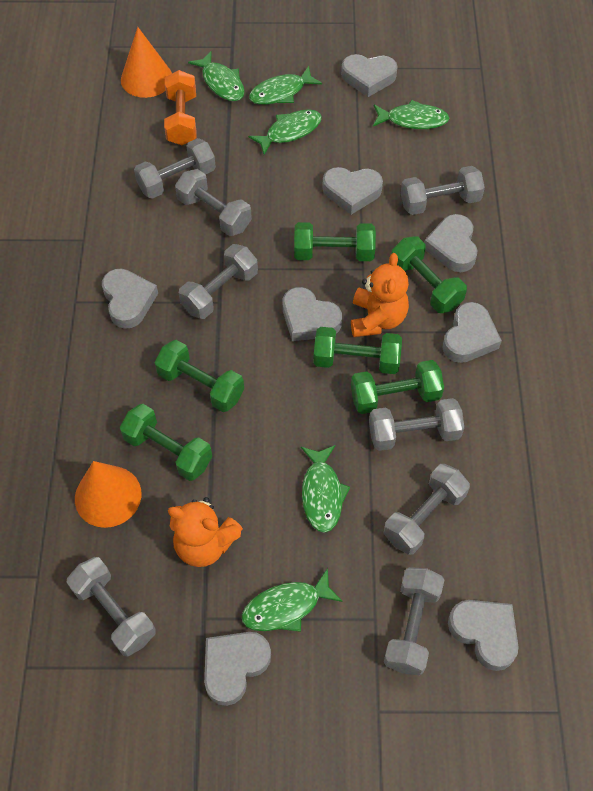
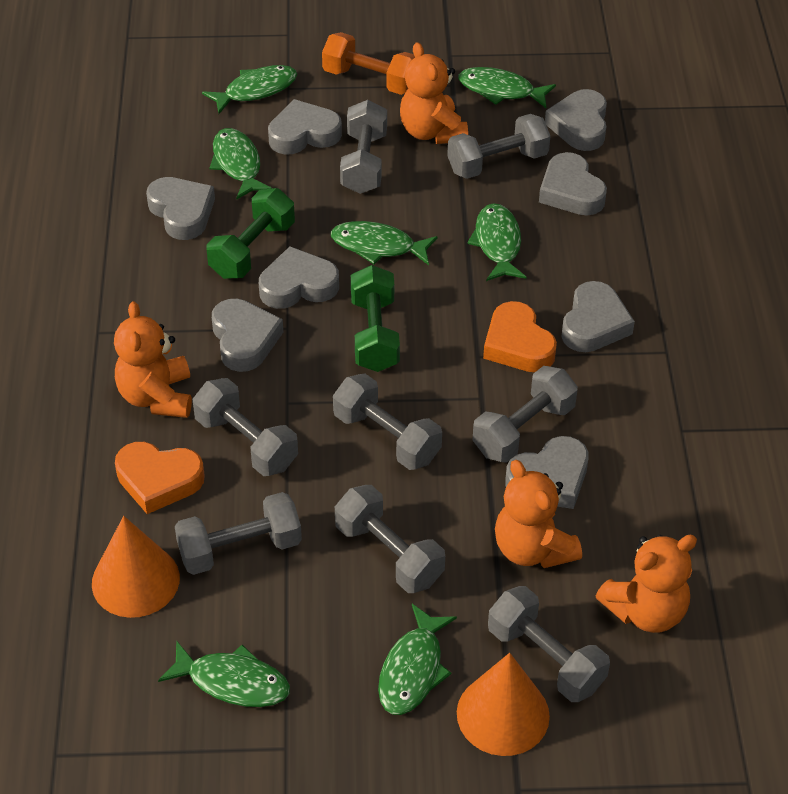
green dumbbell: 6 -> 2
green fish: 6 -> 7
orange heart: 0 -> 2
orange teddy bear: 2 -> 4

